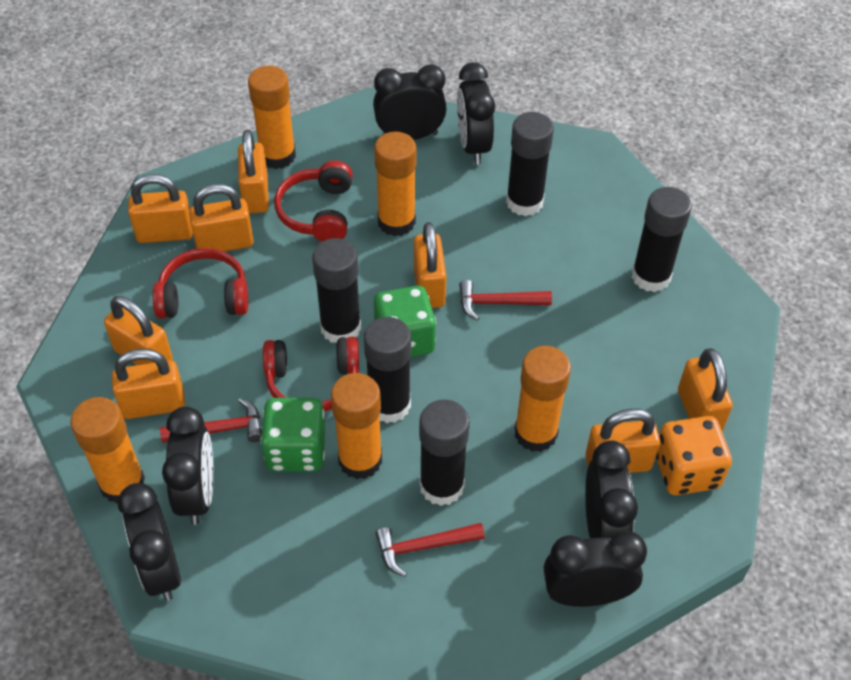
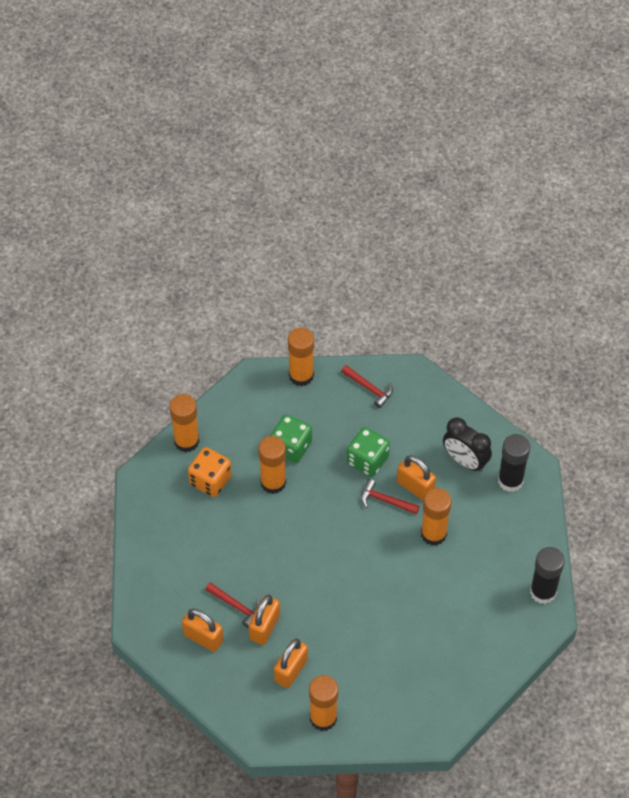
black clock: 6 -> 1
black glue stick: 5 -> 2
orange padlock: 8 -> 4
red headphones: 3 -> 0

